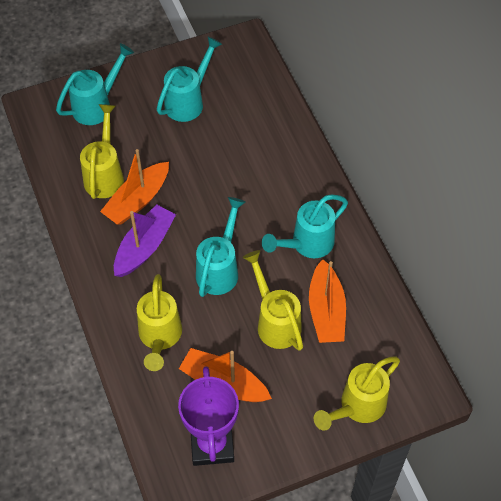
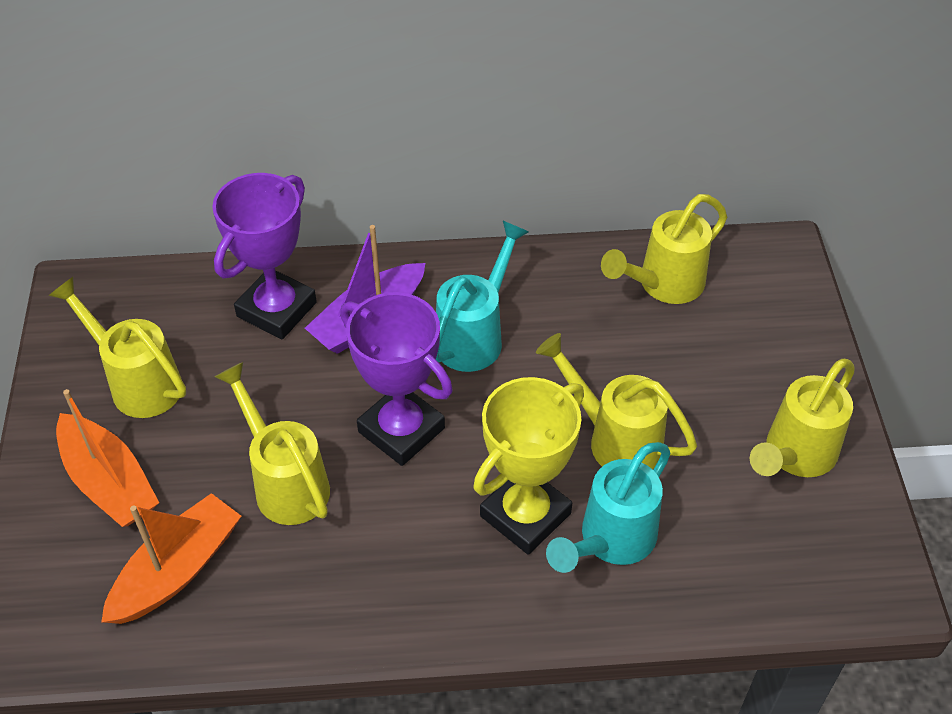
orange boat: 3 -> 2
purple trophy: 1 -> 2
turquoise watering can: 4 -> 2
yellow trophy: 0 -> 1
yellow watering can: 4 -> 5

